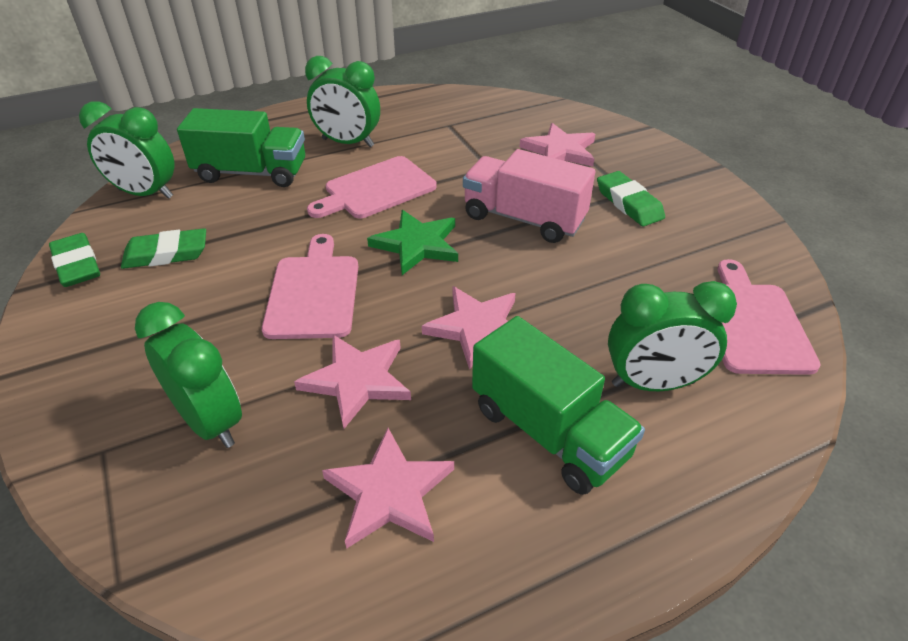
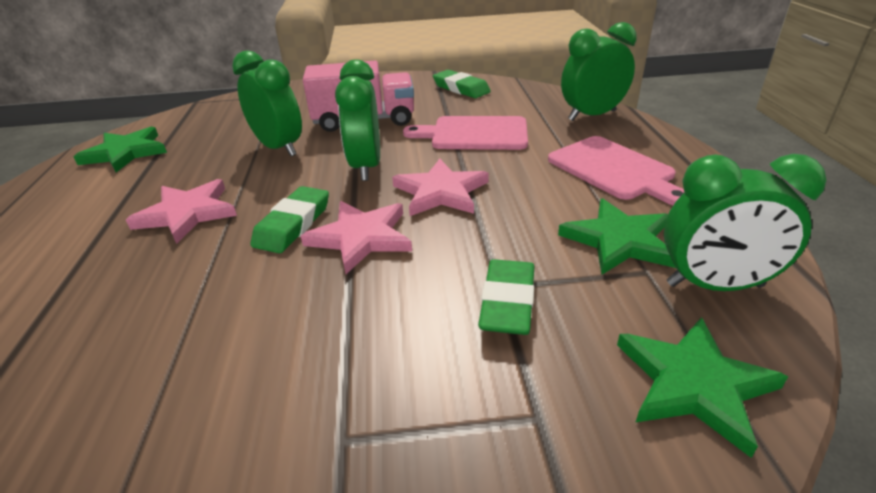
green star: 1 -> 3
green truck: 2 -> 0
pink cutting board: 3 -> 2
pink star: 4 -> 3

